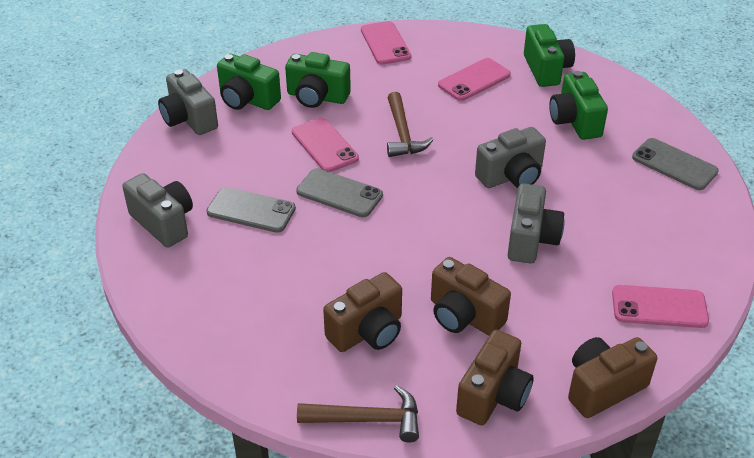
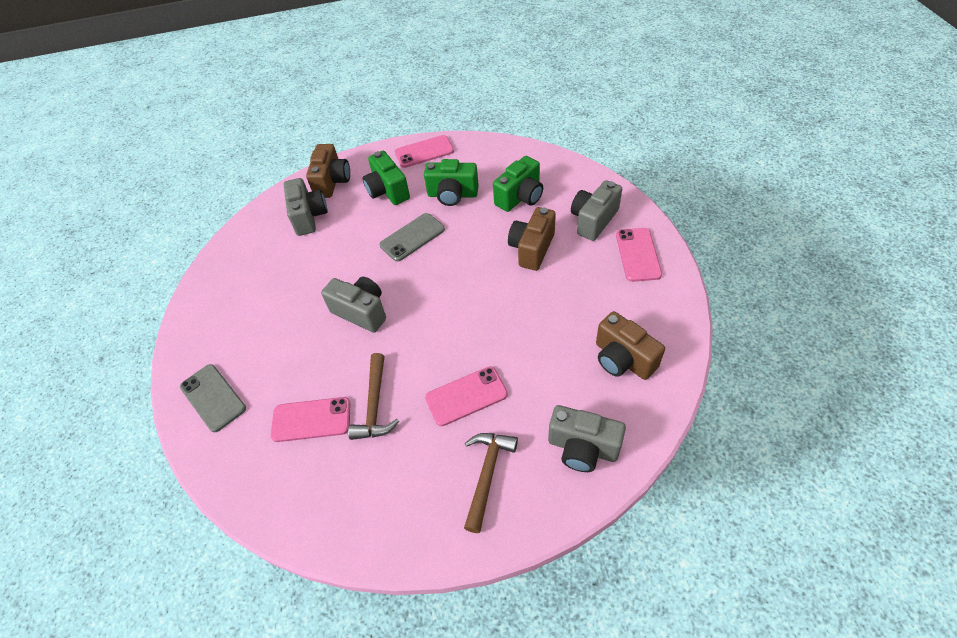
brown camera: 4 -> 3
green camera: 4 -> 3
grey phone: 3 -> 2

